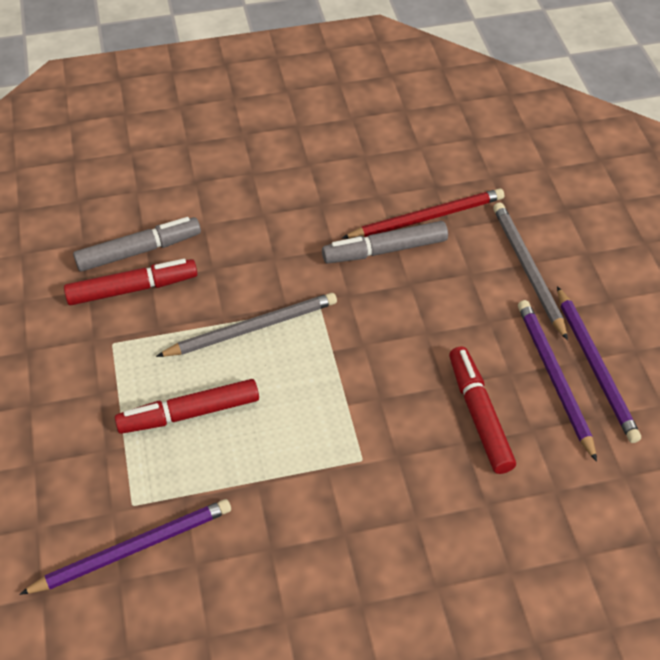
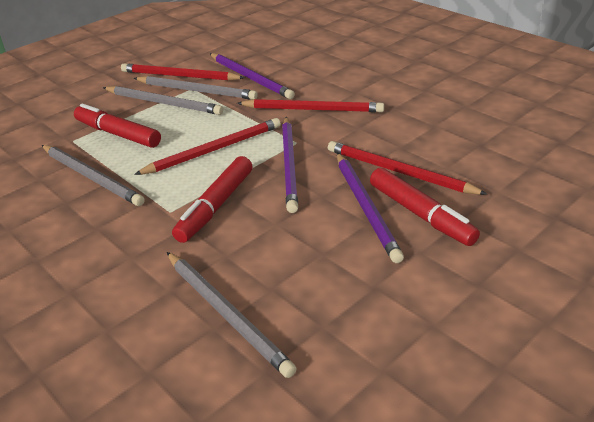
grey marker: 2 -> 0
grey pencil: 2 -> 4
red pencil: 1 -> 4

